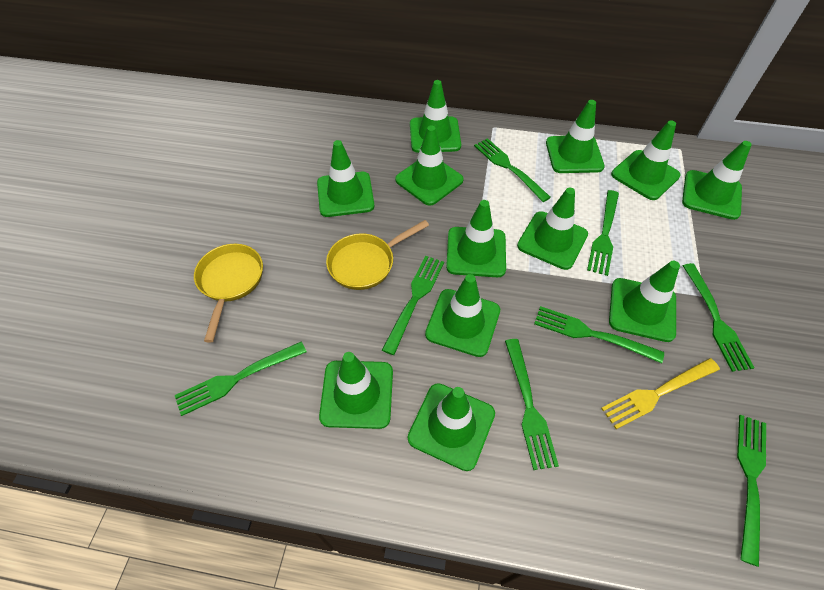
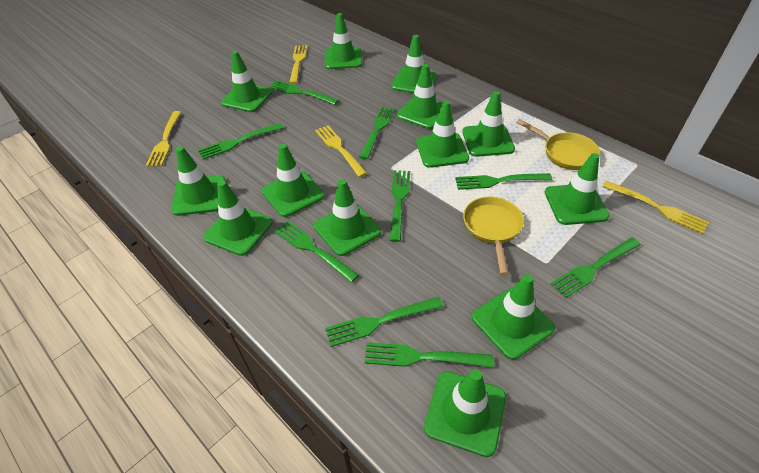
green fork: 8 -> 9
green traffic cone: 12 -> 13
yellow fork: 1 -> 4

